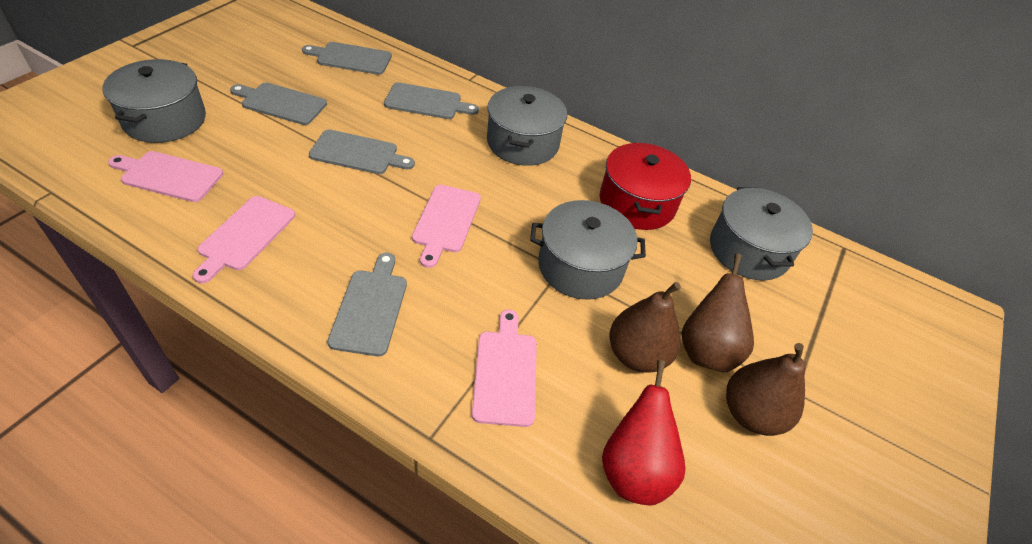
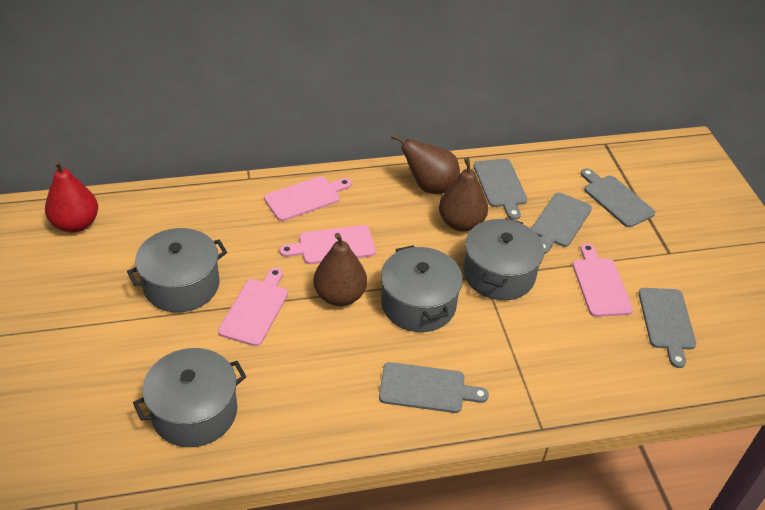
red pot: 1 -> 0

